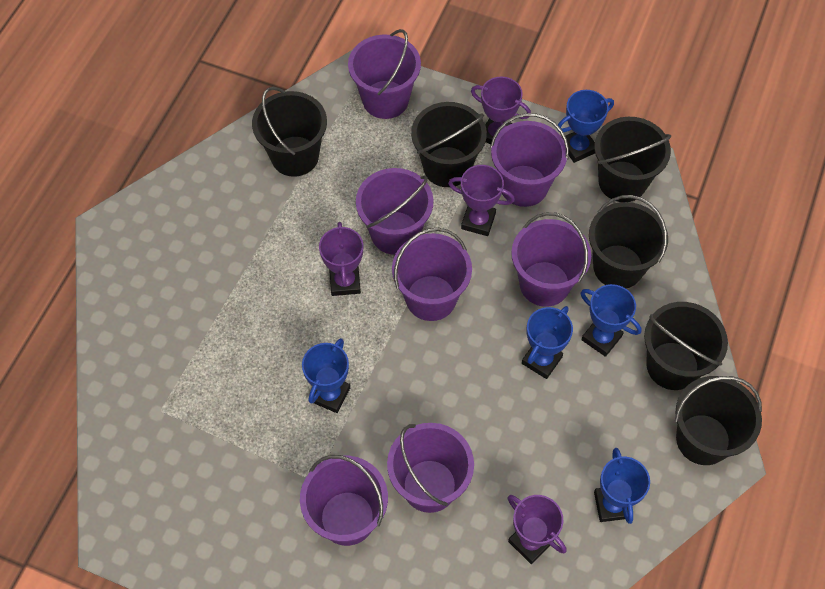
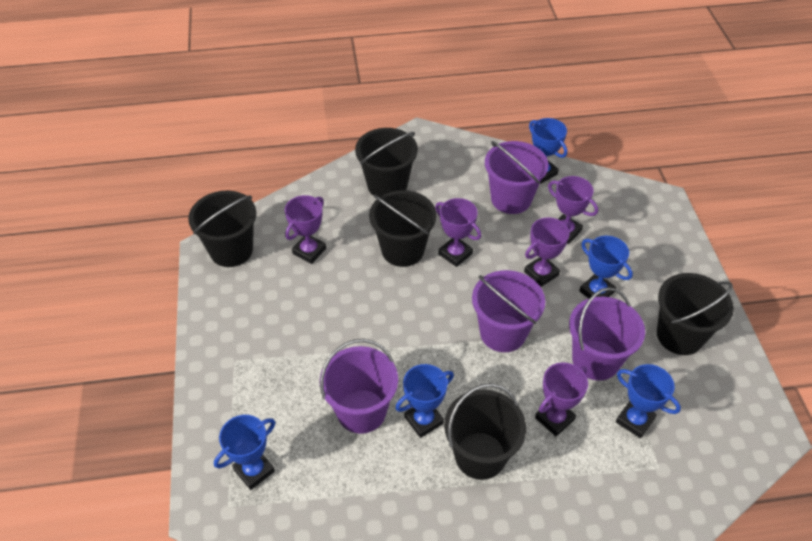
black bucket: 6 -> 5
purple bucket: 7 -> 4
purple trophy: 4 -> 5

